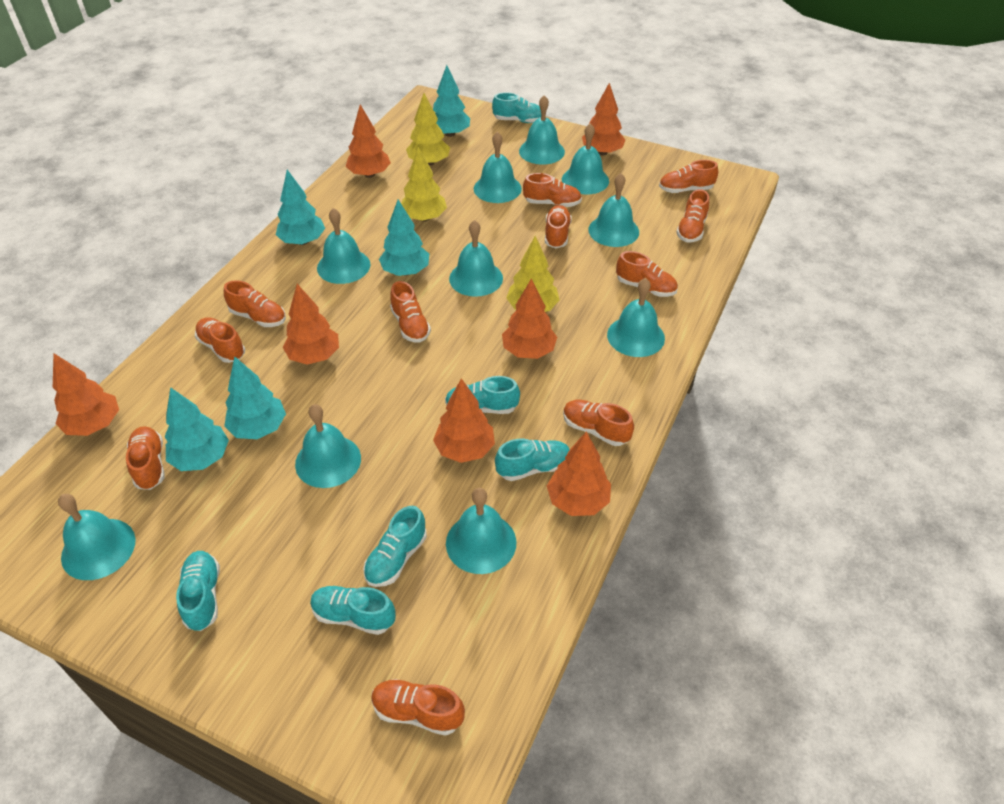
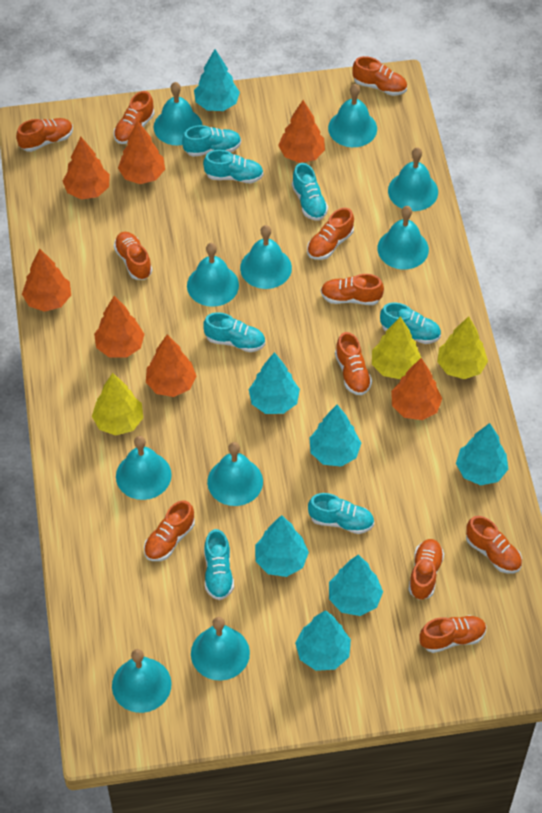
turquoise shoe: 6 -> 7
turquoise tree: 5 -> 7

